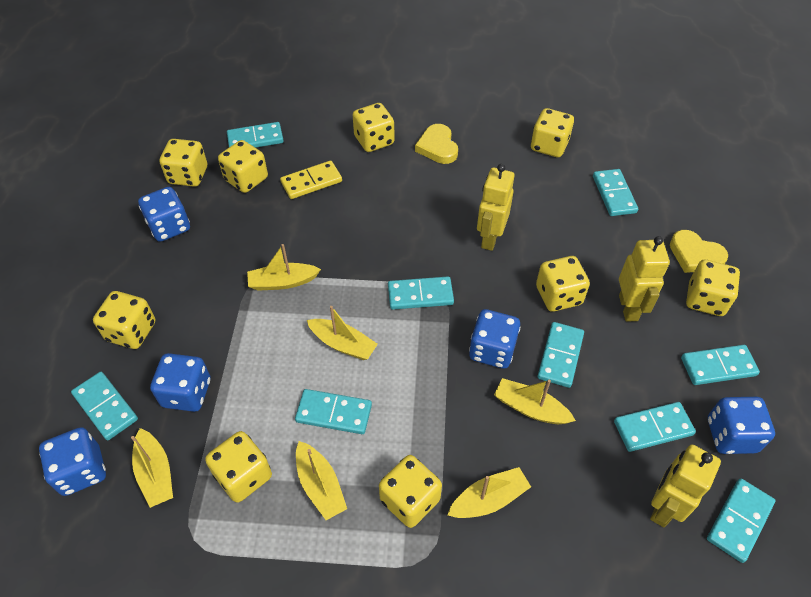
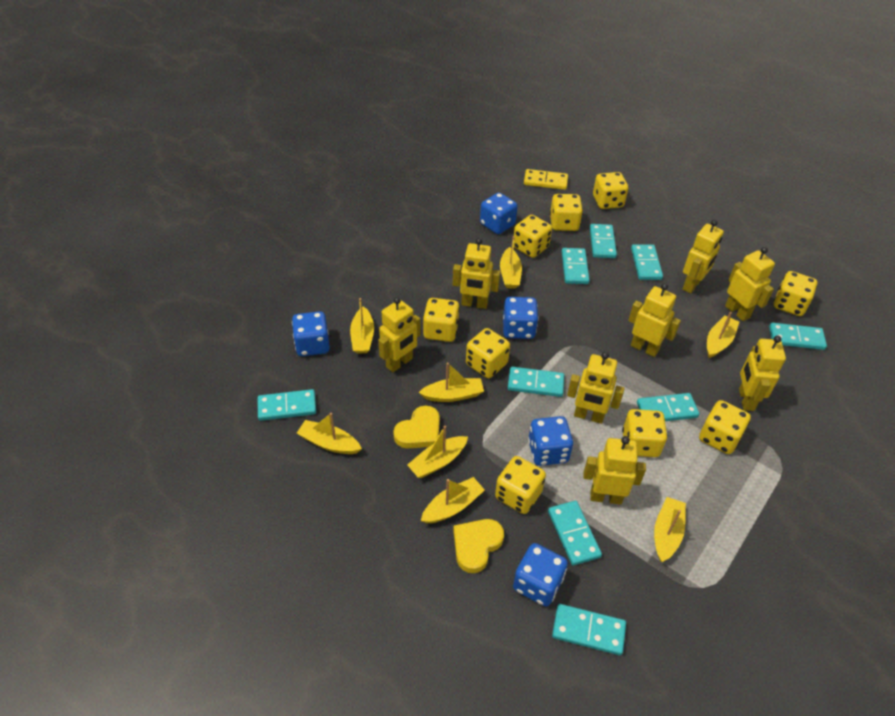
yellow boat: 6 -> 8
yellow robot: 3 -> 8

